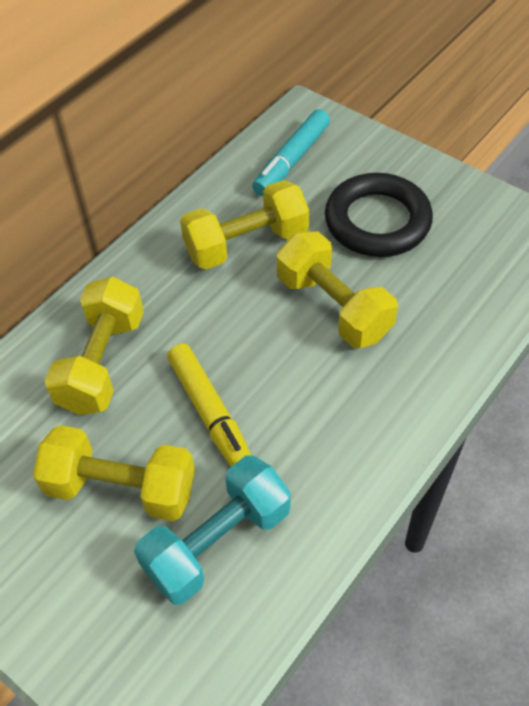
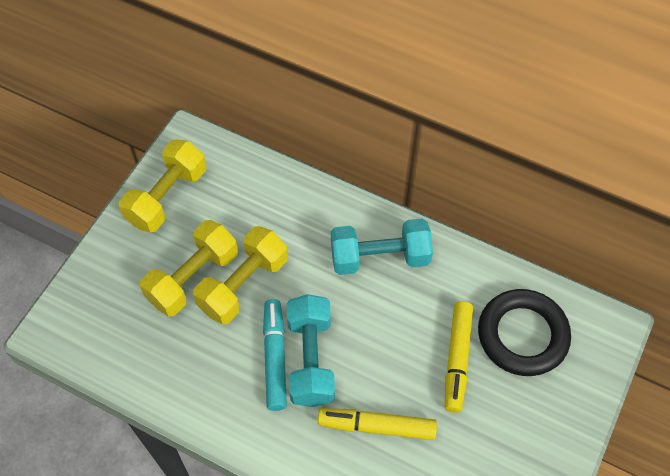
turquoise dumbbell: 1 -> 2
yellow dumbbell: 4 -> 3
yellow marker: 1 -> 2

